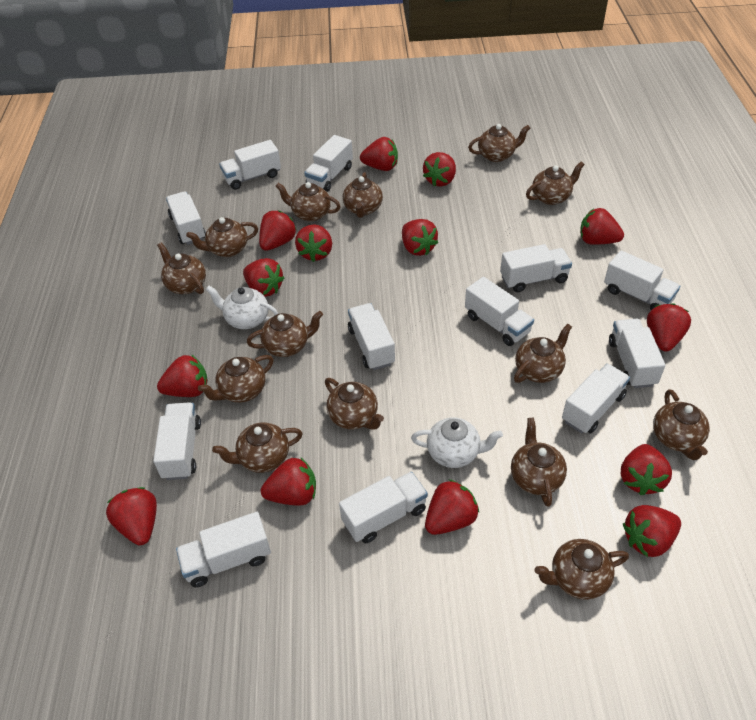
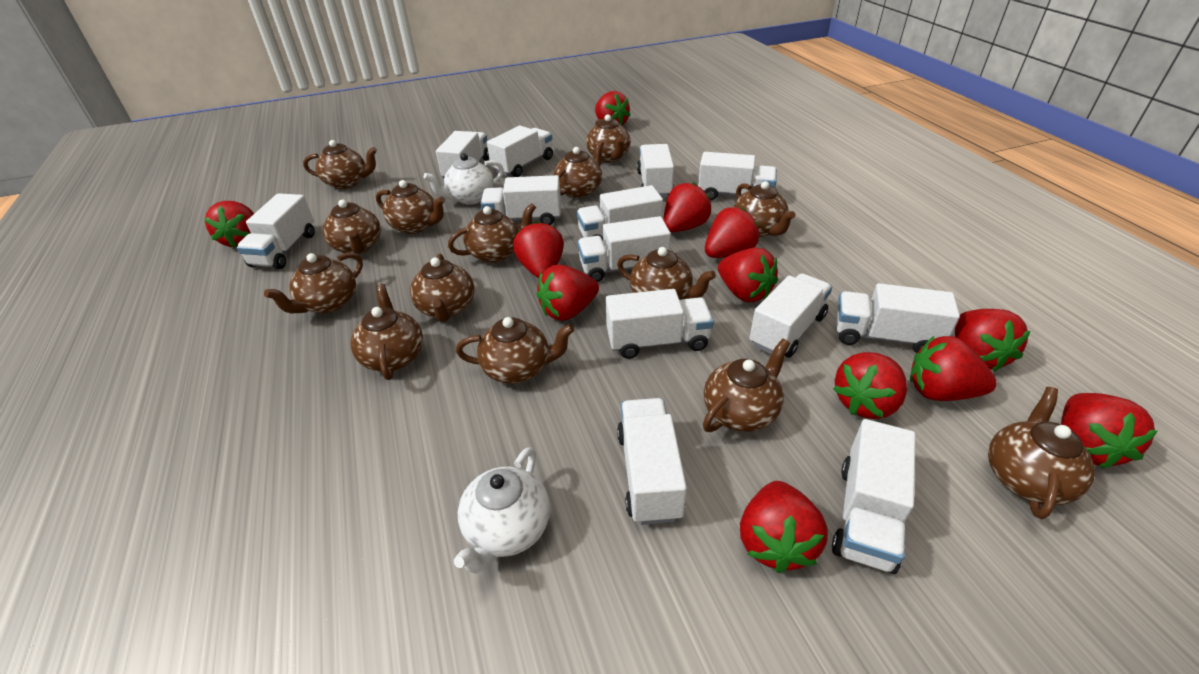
red strawberry: 14 -> 12
white truck: 12 -> 13

